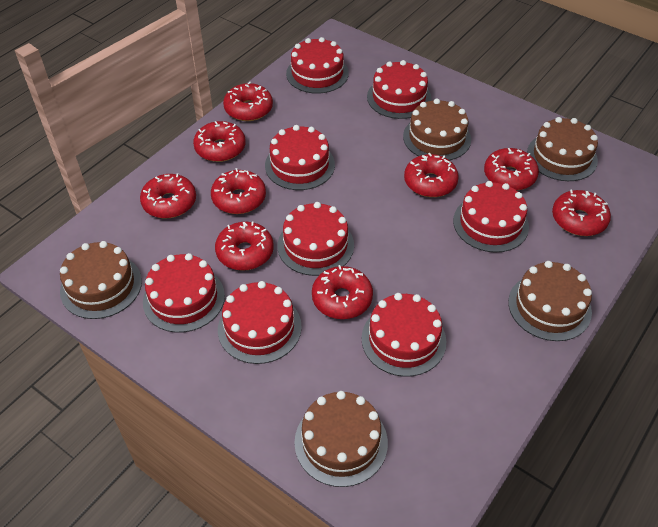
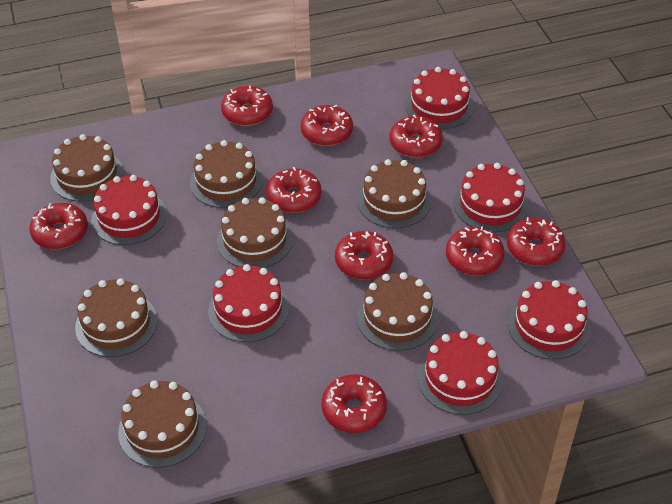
brown cake: 5 -> 7
red cake: 8 -> 6

